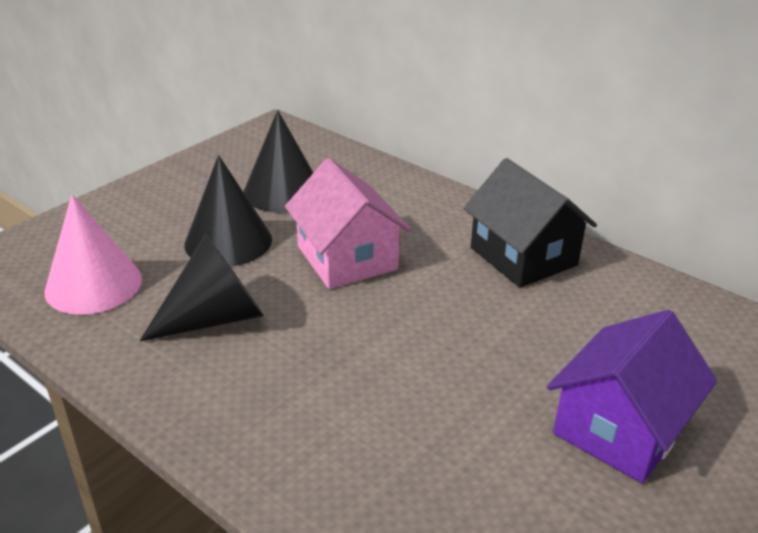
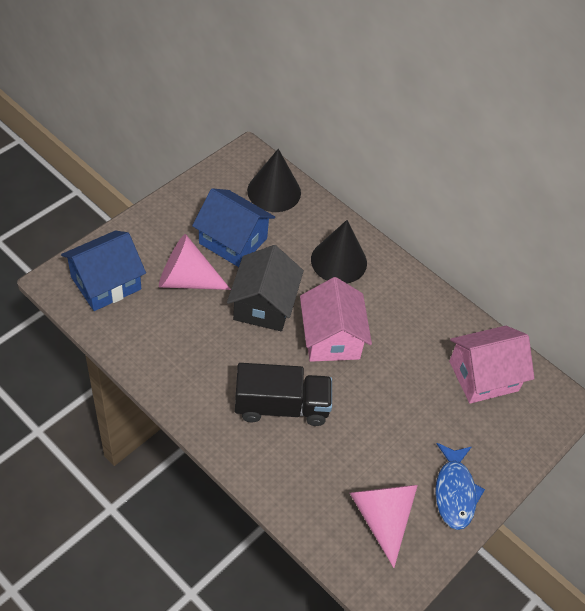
black cone: 3 -> 2
black truck: 0 -> 1
blue fish: 0 -> 1
blue house: 0 -> 2
pink cone: 1 -> 2
pink house: 1 -> 2
purple house: 1 -> 0

